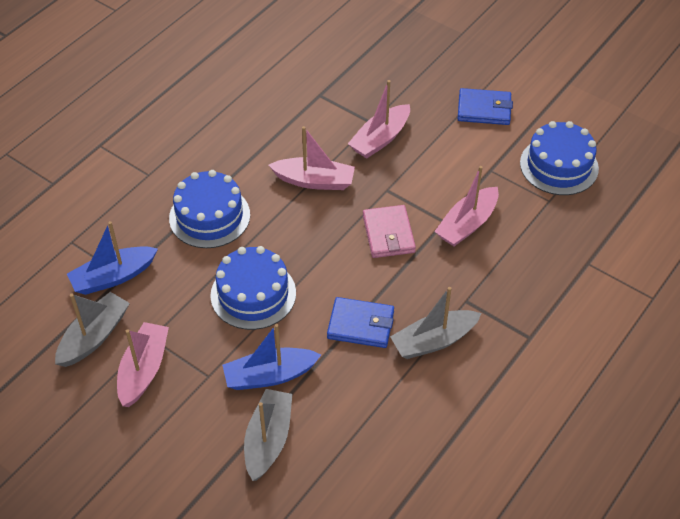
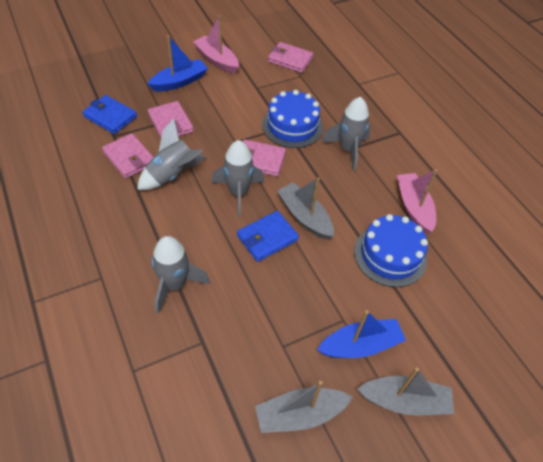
blue cake: 3 -> 2
grey rocket: 0 -> 4
pink boat: 4 -> 2
pink wallet: 1 -> 4

